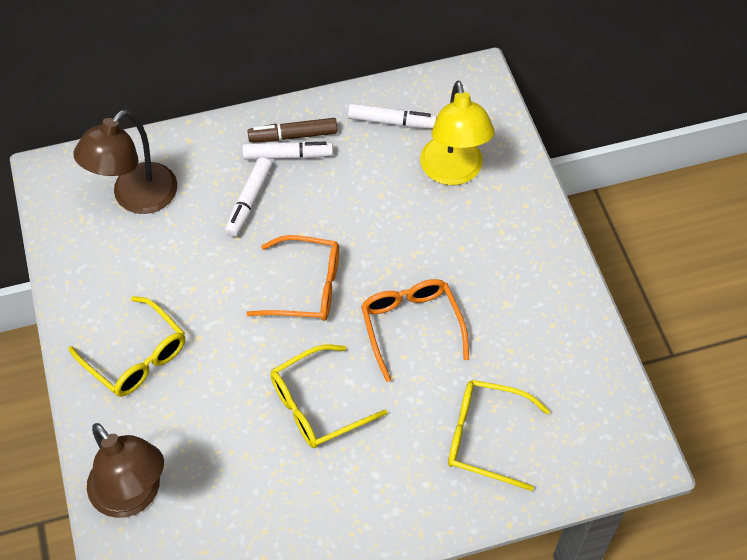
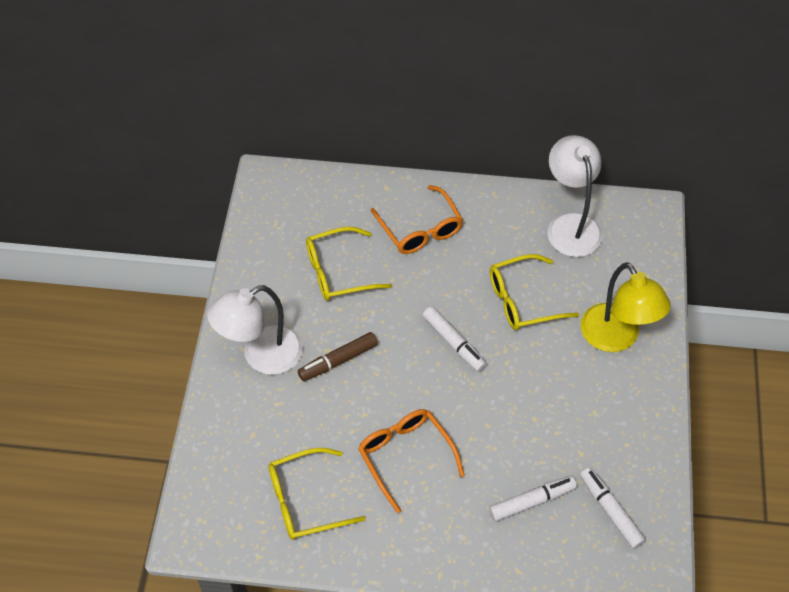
brown lamp: 2 -> 0
white lamp: 0 -> 2

